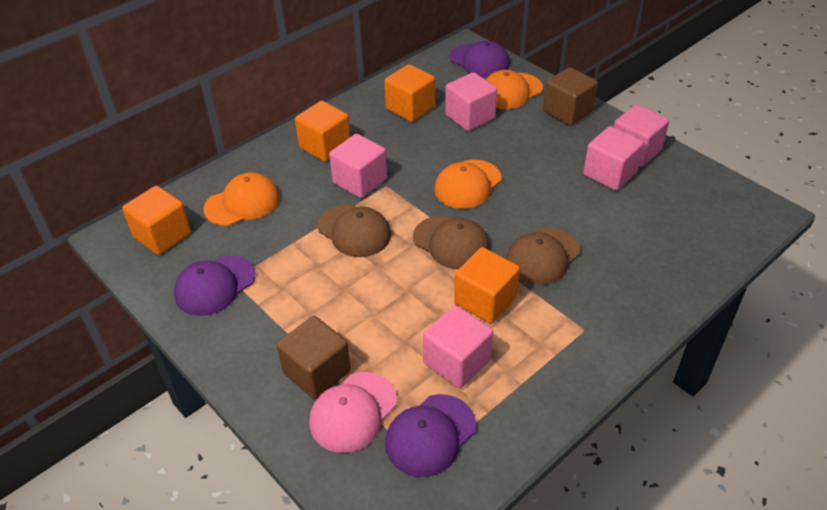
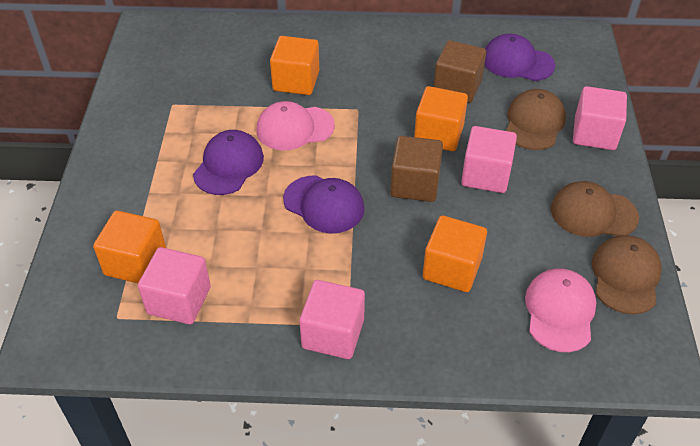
orange cap: 3 -> 0
pink cap: 1 -> 2
pink cube: 5 -> 4

